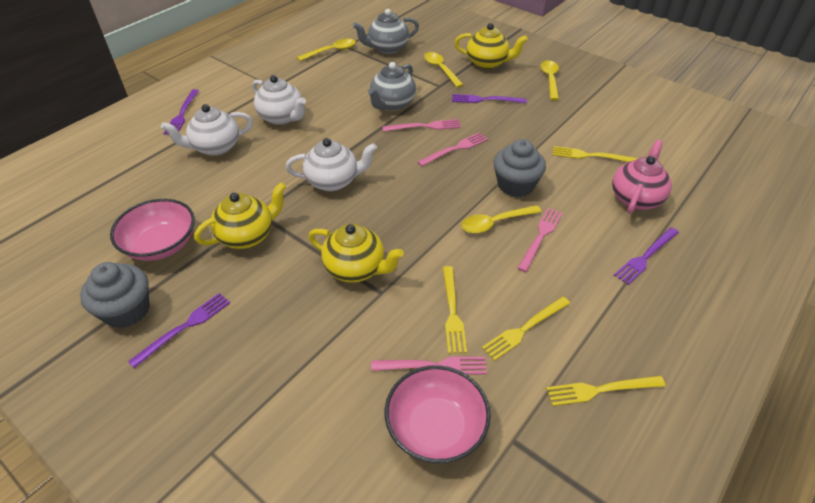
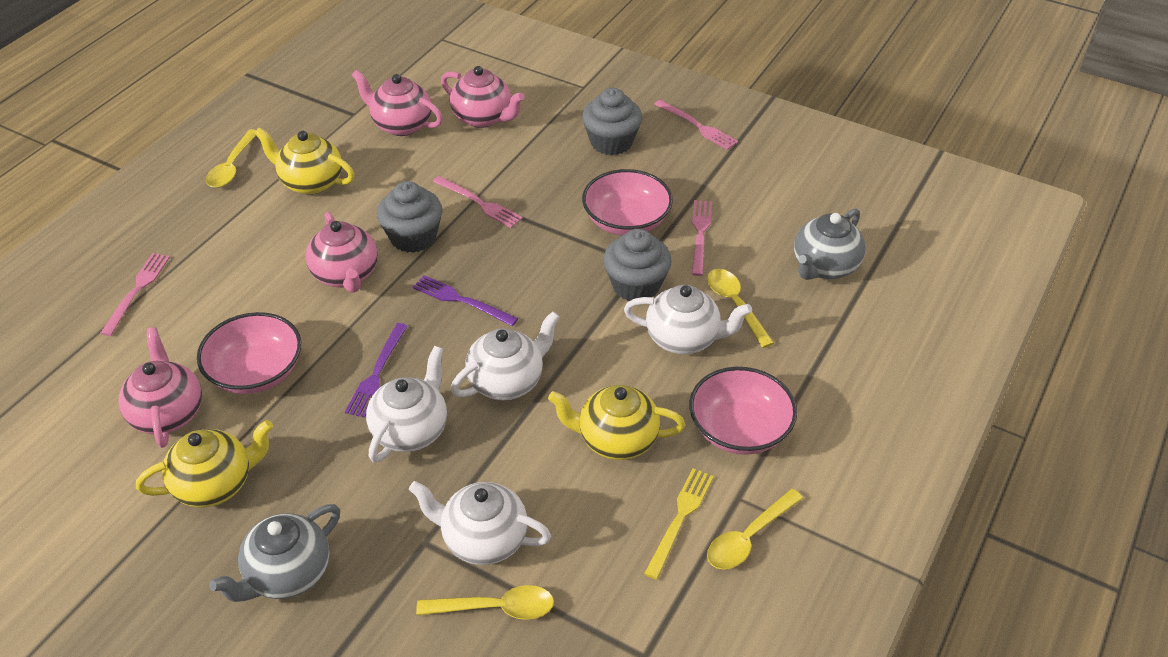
grey cupcake: 2 -> 3
pink bowl: 2 -> 3
pink teapot: 1 -> 4
purple fork: 4 -> 2
white teapot: 3 -> 4
yellow fork: 4 -> 1

